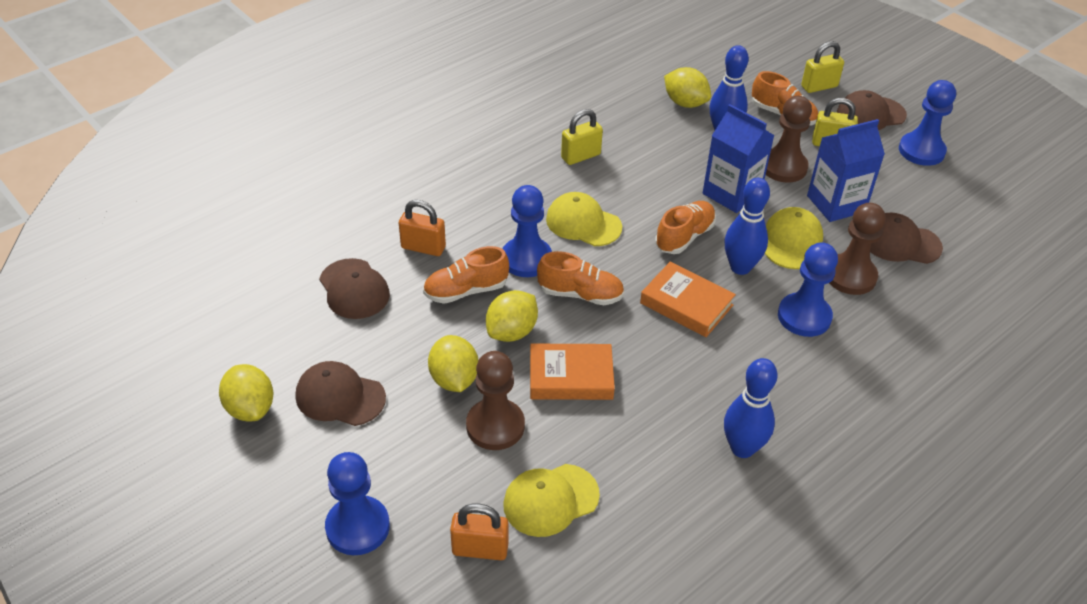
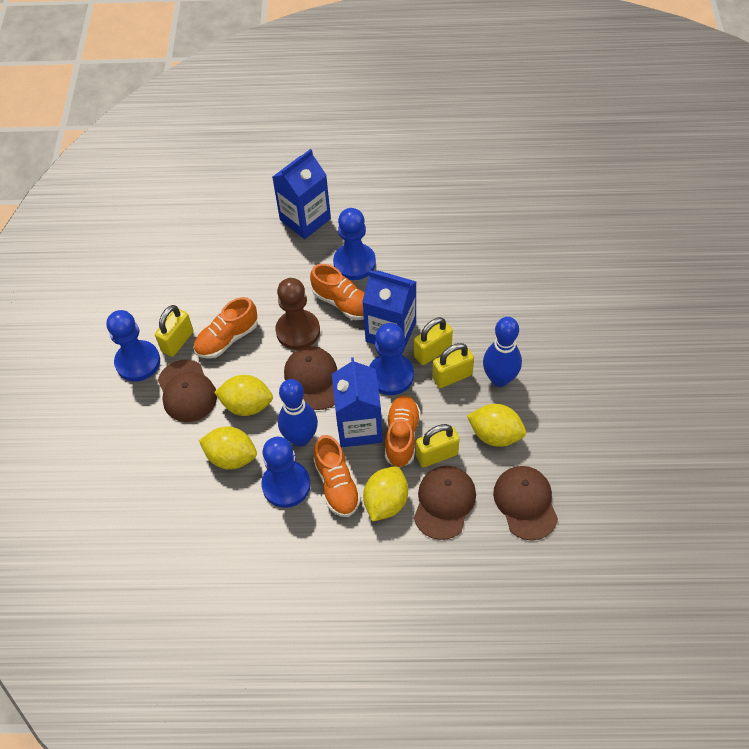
blue bowling pin: 3 -> 2
blue carton: 2 -> 3
brown pawn: 3 -> 1
orange book: 2 -> 0
orange padlock: 2 -> 0
yellow cap: 3 -> 0
yellow padlock: 3 -> 4

